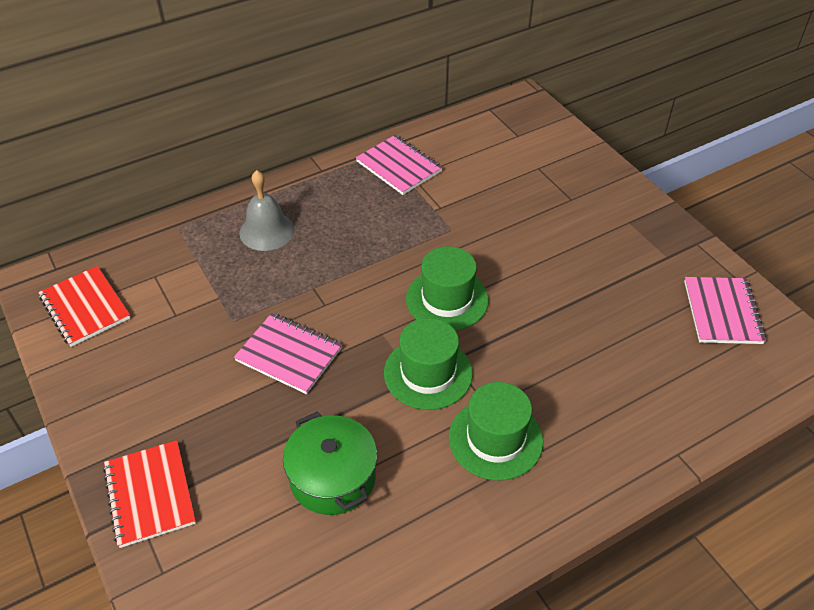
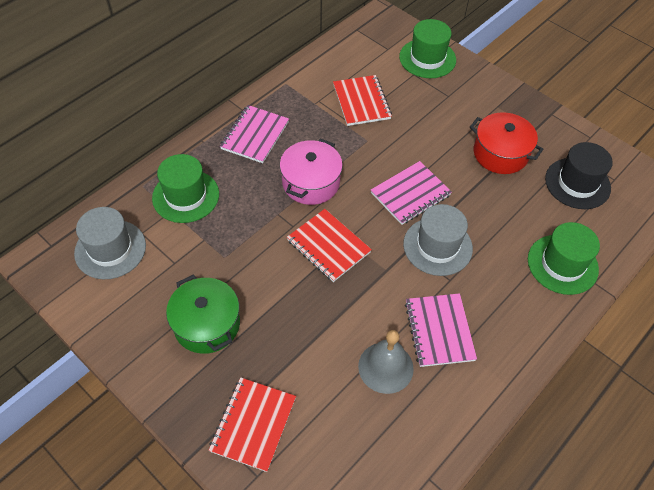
black hat: 0 -> 1
grey hat: 0 -> 2
pink pot: 0 -> 1
red notebook: 2 -> 3
red pot: 0 -> 1

